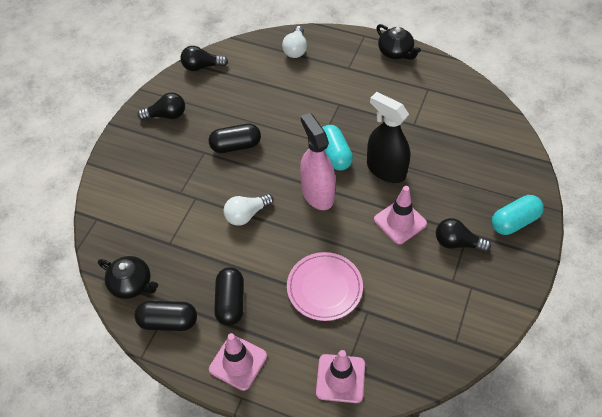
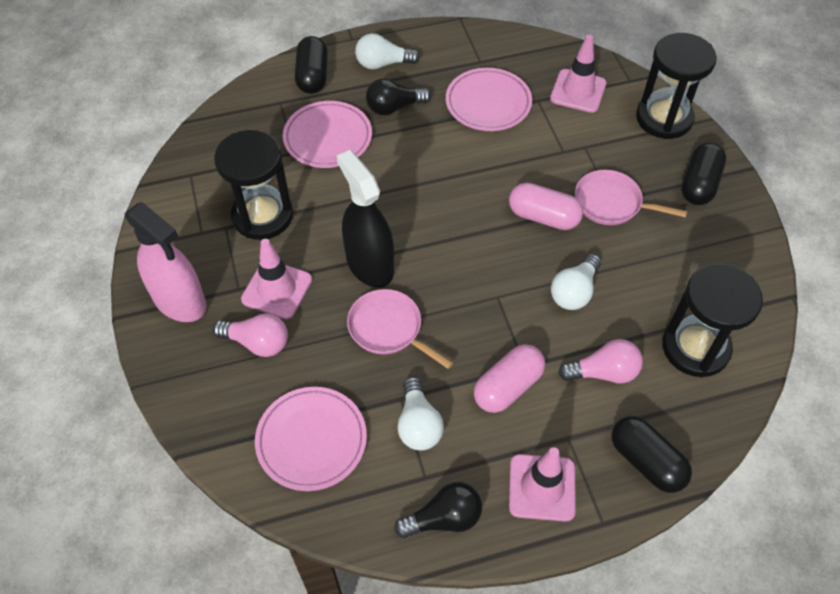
black hourglass: 0 -> 3
black light bulb: 3 -> 2
black teapot: 2 -> 0
pink capsule: 0 -> 2
pink light bulb: 0 -> 2
pink pan: 0 -> 2
pink plate: 1 -> 3
turquoise capsule: 2 -> 0
white light bulb: 2 -> 3

